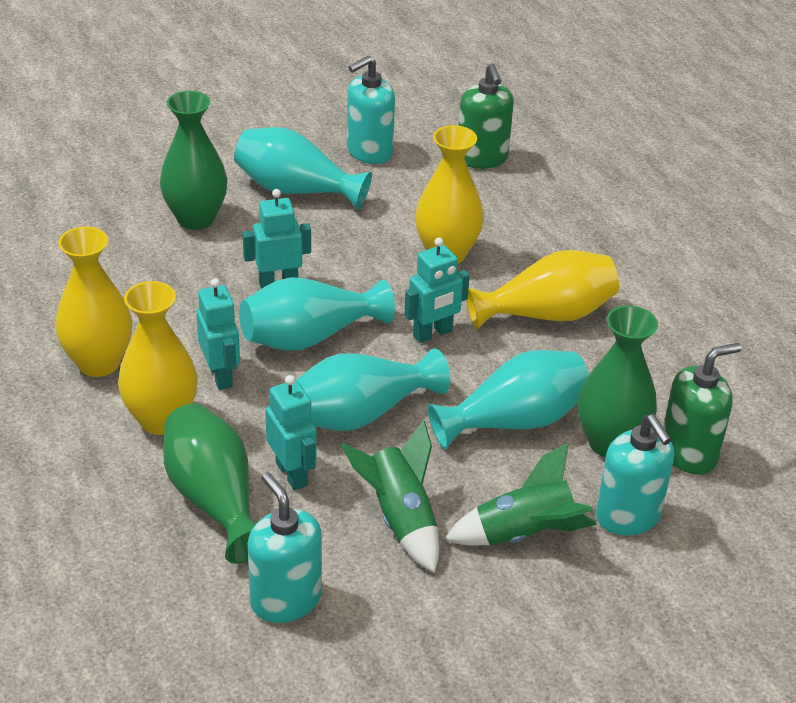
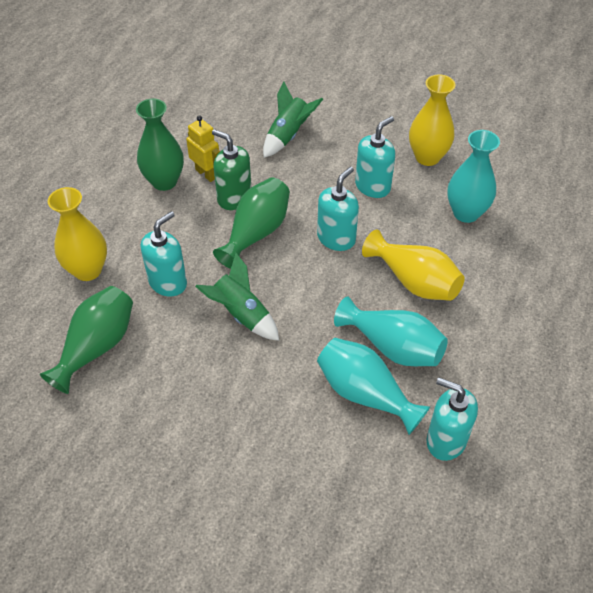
green soap dispenser: 2 -> 1
turquoise robot: 4 -> 0
turquoise soap dispenser: 3 -> 4
turquoise vase: 4 -> 3
yellow robot: 0 -> 1
yellow vase: 4 -> 3

